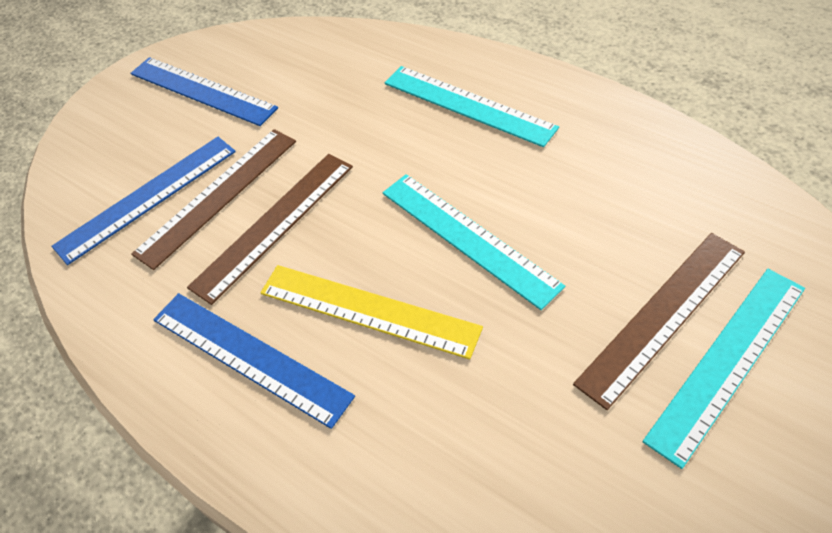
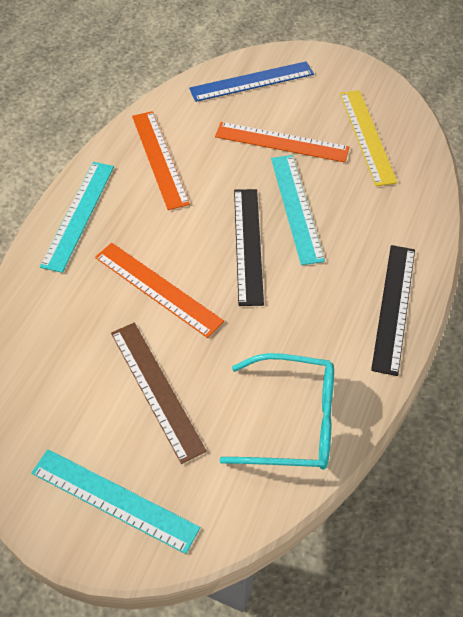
black ruler: 0 -> 2
blue ruler: 3 -> 1
brown ruler: 3 -> 1
orange ruler: 0 -> 3
turquoise glasses: 0 -> 1

